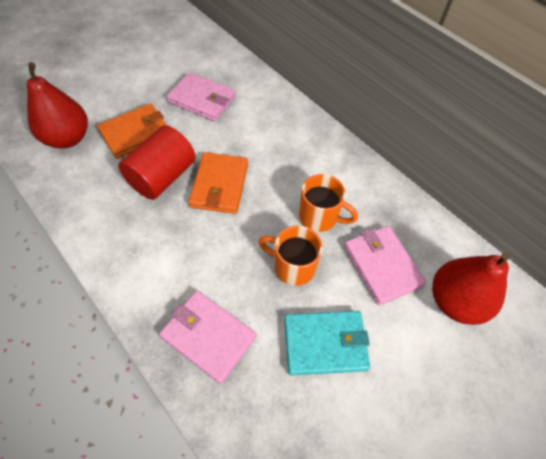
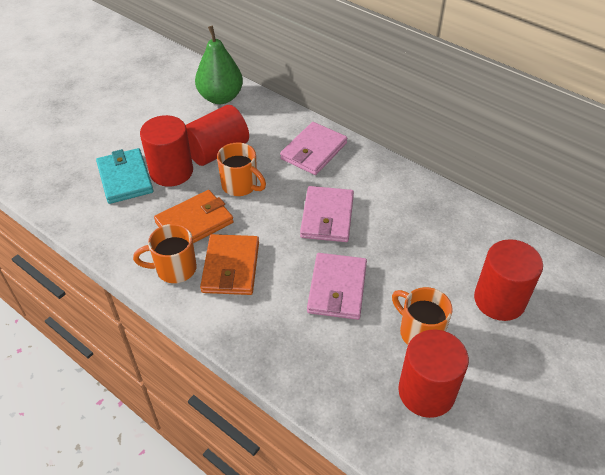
green pear: 0 -> 1
orange mug: 2 -> 3
red cylinder: 1 -> 4
red pear: 2 -> 0

